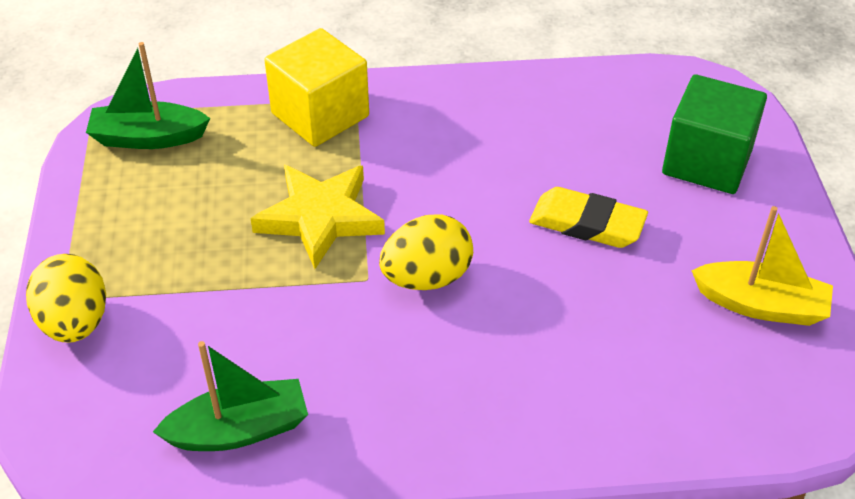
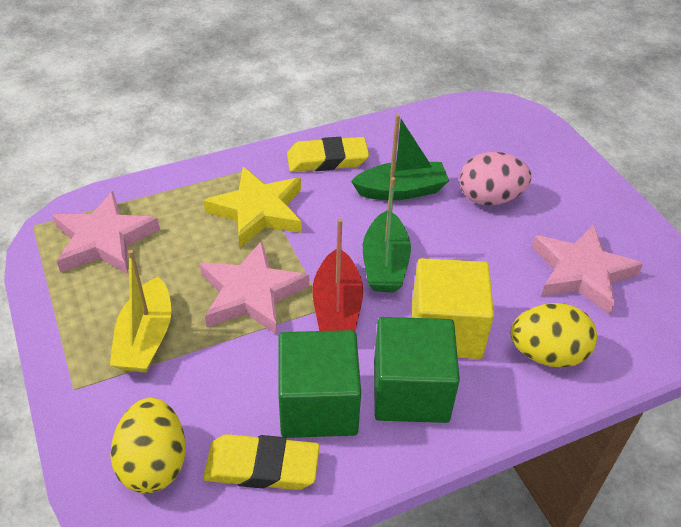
green cube: 1 -> 2
pink egg: 0 -> 1
pink star: 0 -> 3
red boat: 0 -> 1
yellow eraser: 1 -> 2

